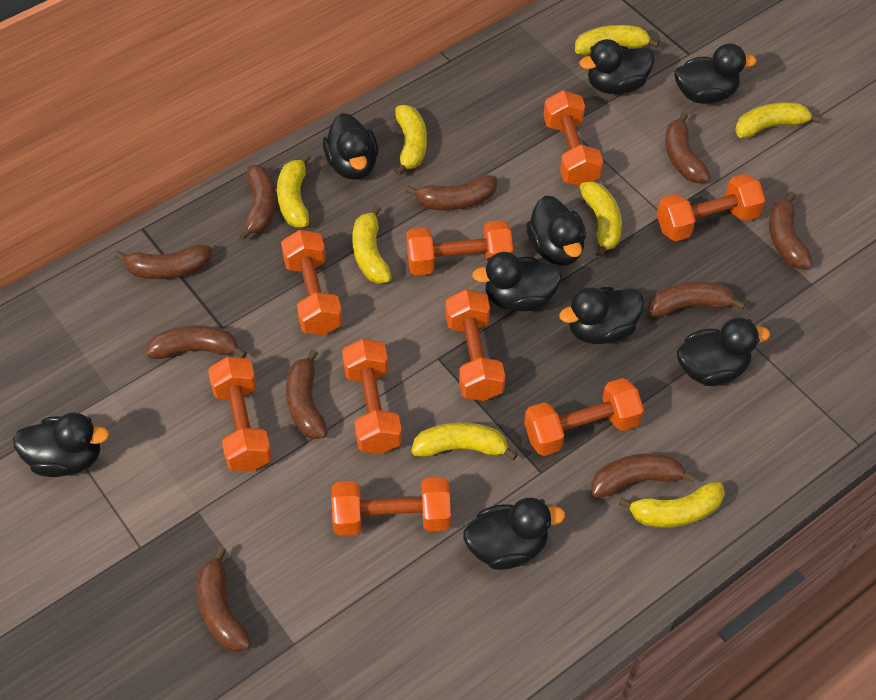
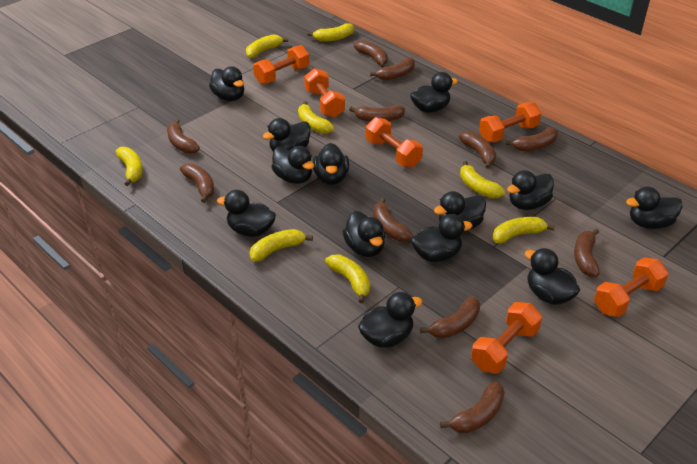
black duck: 9 -> 13
brown banana: 10 -> 11
orange dumbbell: 9 -> 6

